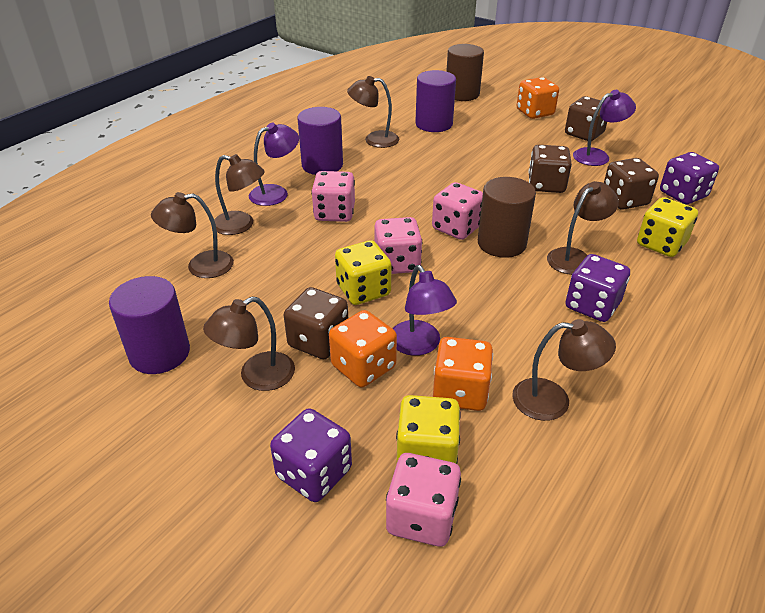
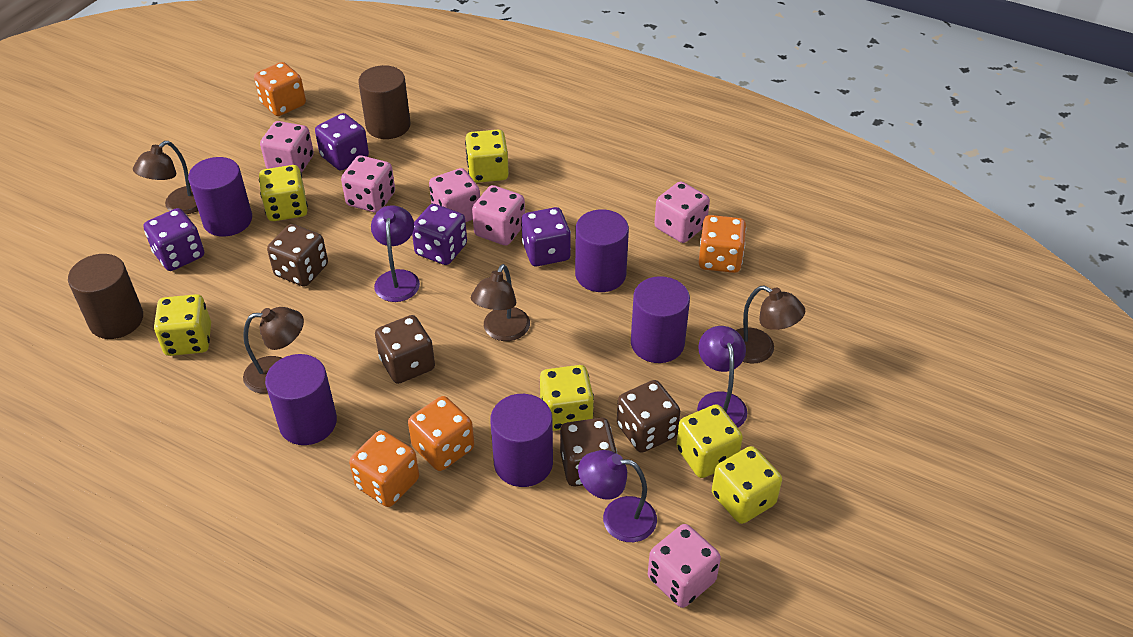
brown lamp: 6 -> 4
orange dice: 3 -> 4
pink dice: 4 -> 6
purple cylinder: 3 -> 5
purple dice: 3 -> 4
yellow dice: 3 -> 6

